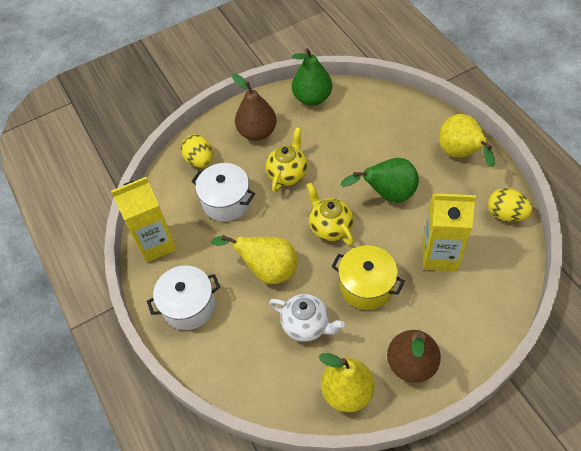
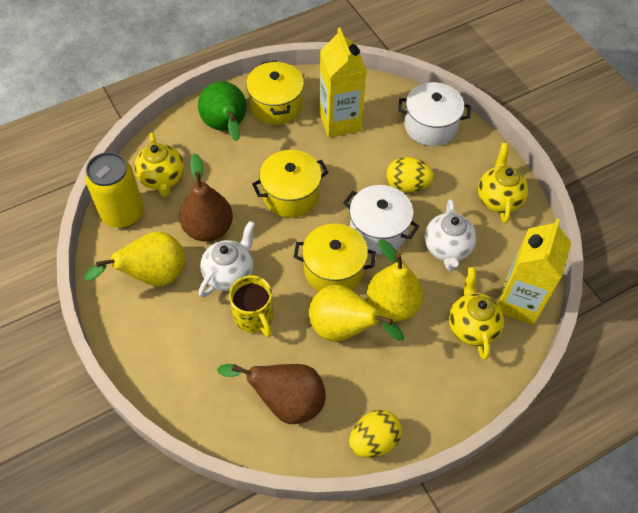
green pear: 2 -> 1
white teapot: 1 -> 2
yellow can: 0 -> 1
yellow mug: 0 -> 1
yellow pot: 1 -> 3
yellow teapot: 2 -> 3

